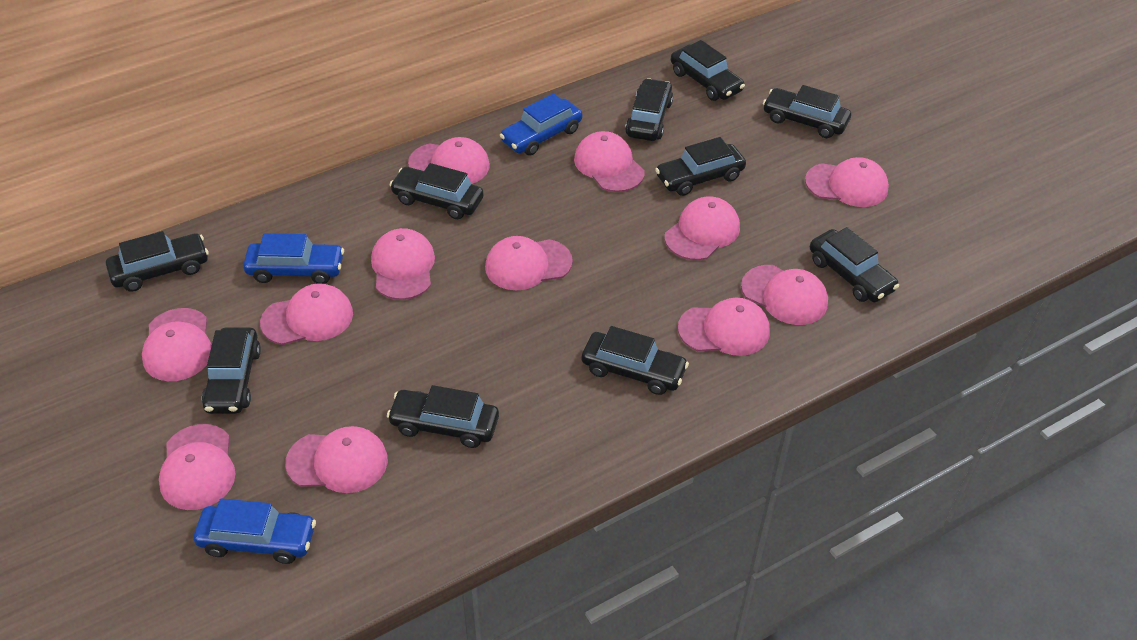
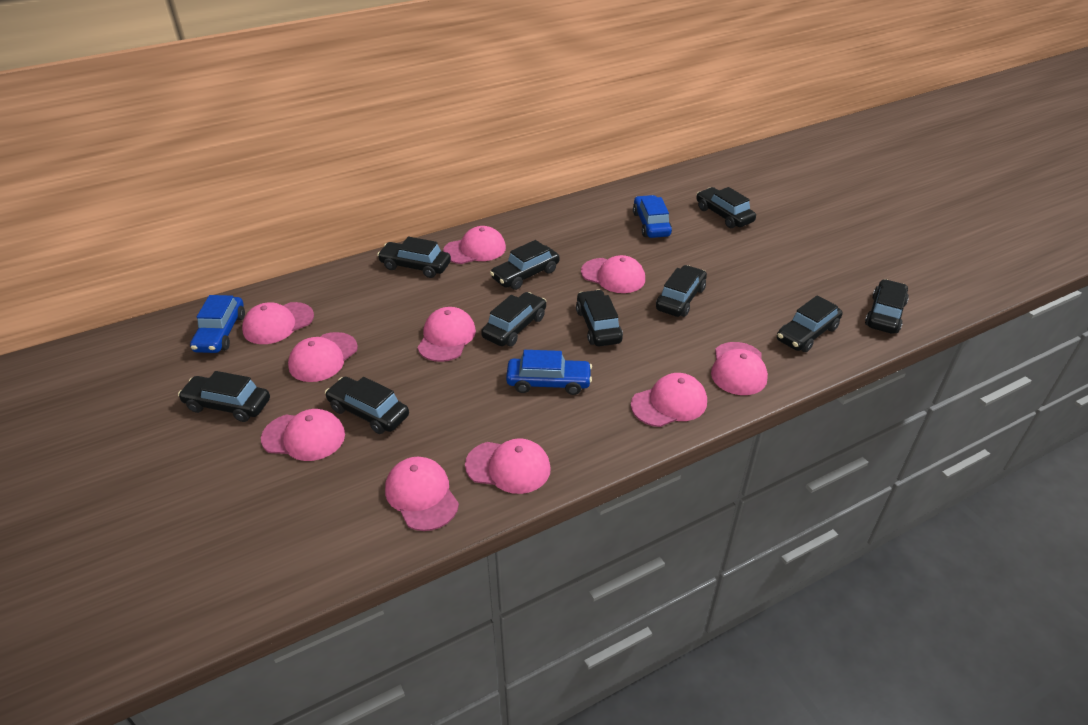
pink cap: 12 -> 10

